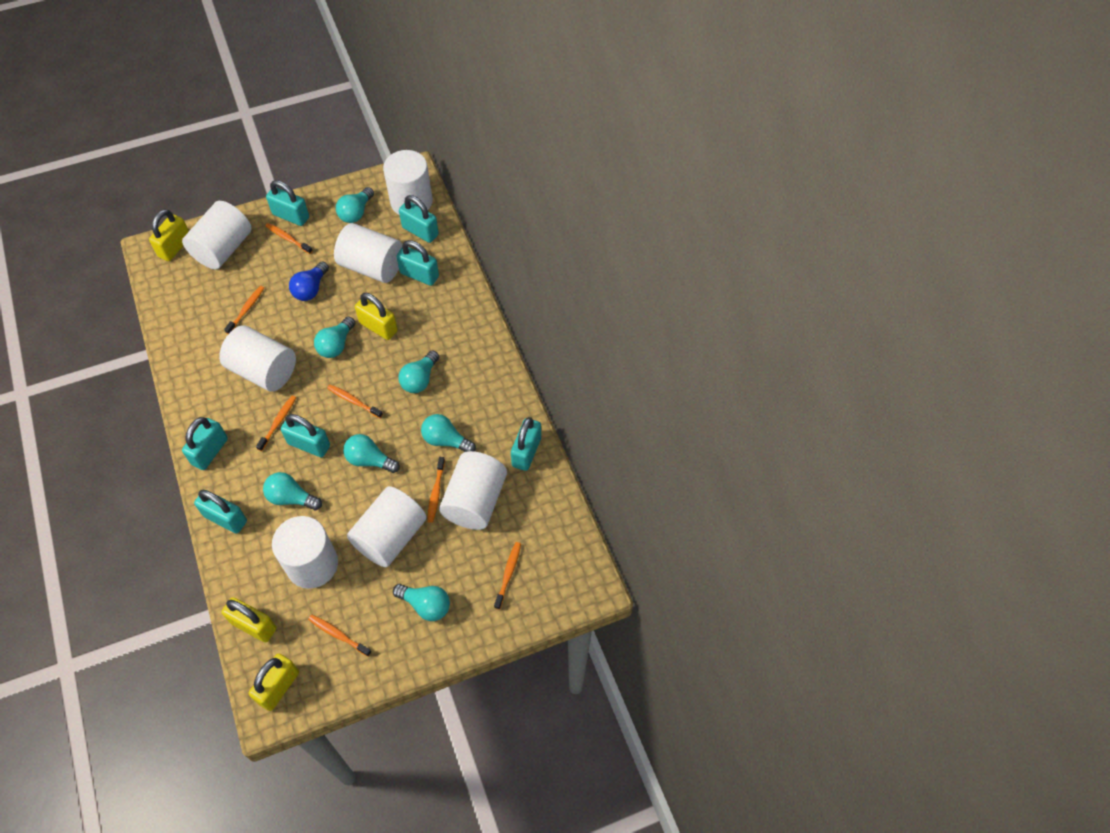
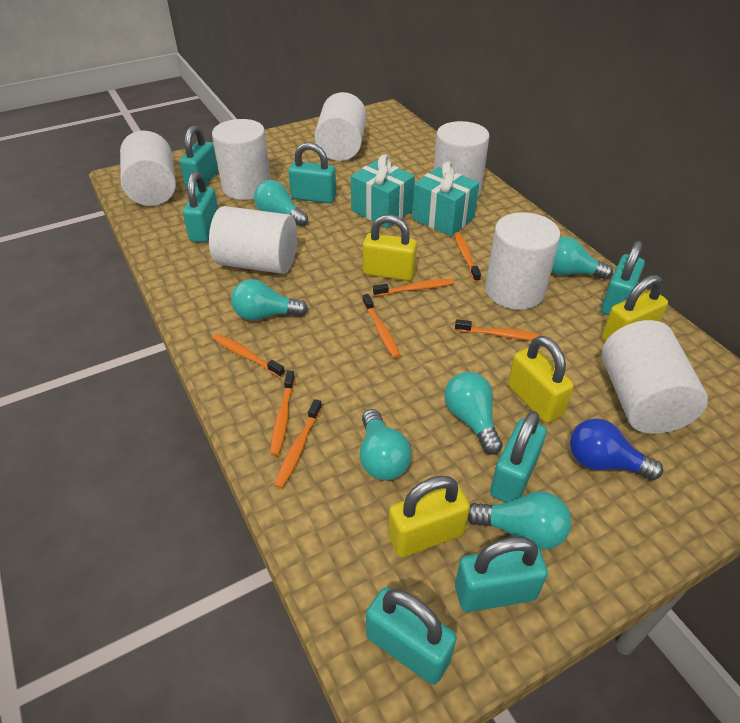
turquoise gift: 0 -> 2
turquoise light bulb: 7 -> 6

